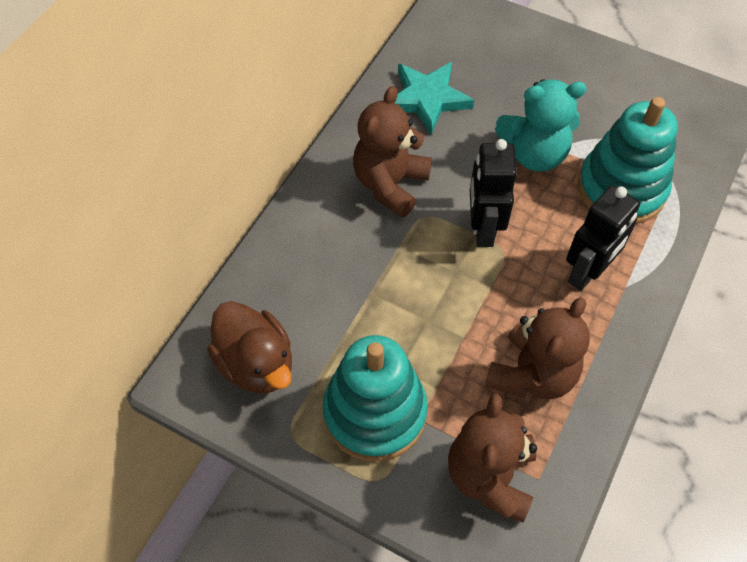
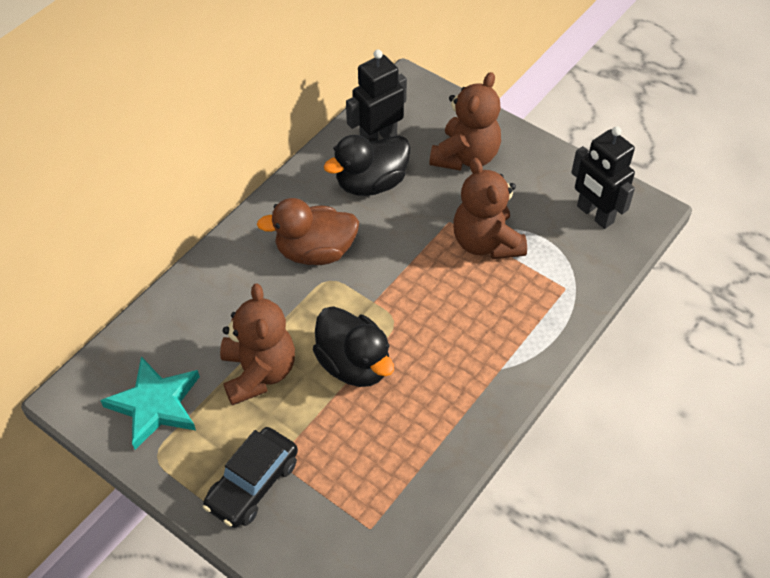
black car: 0 -> 1
black duck: 0 -> 2
turquoise stacking toy: 2 -> 0
turquoise teddy bear: 1 -> 0

